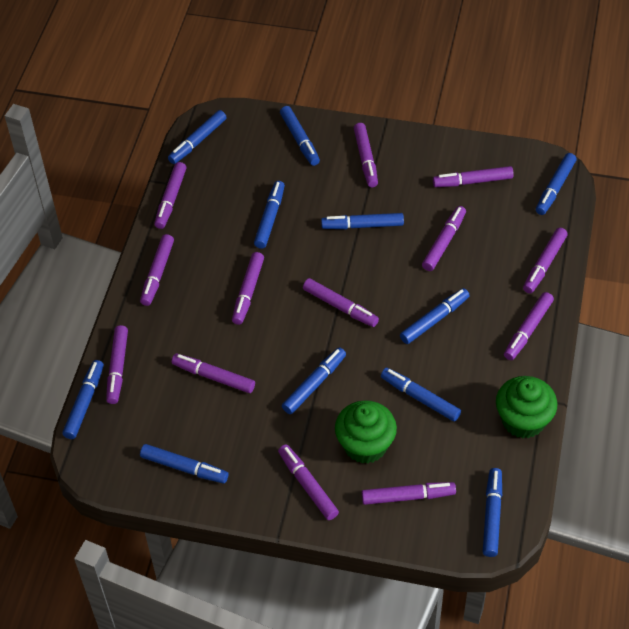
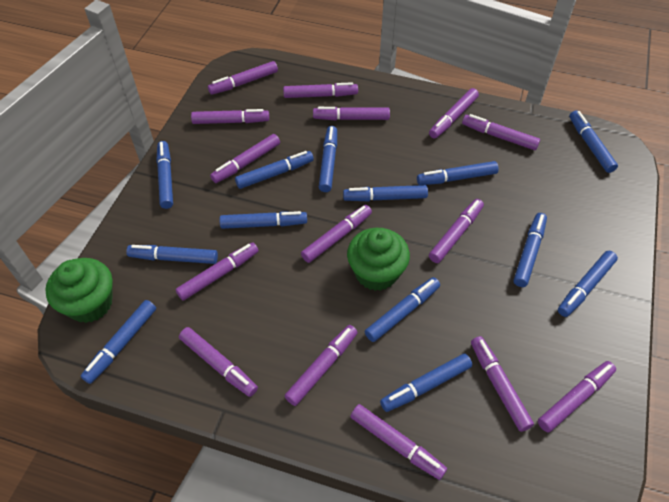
blue marker: 11 -> 13
purple marker: 13 -> 15

